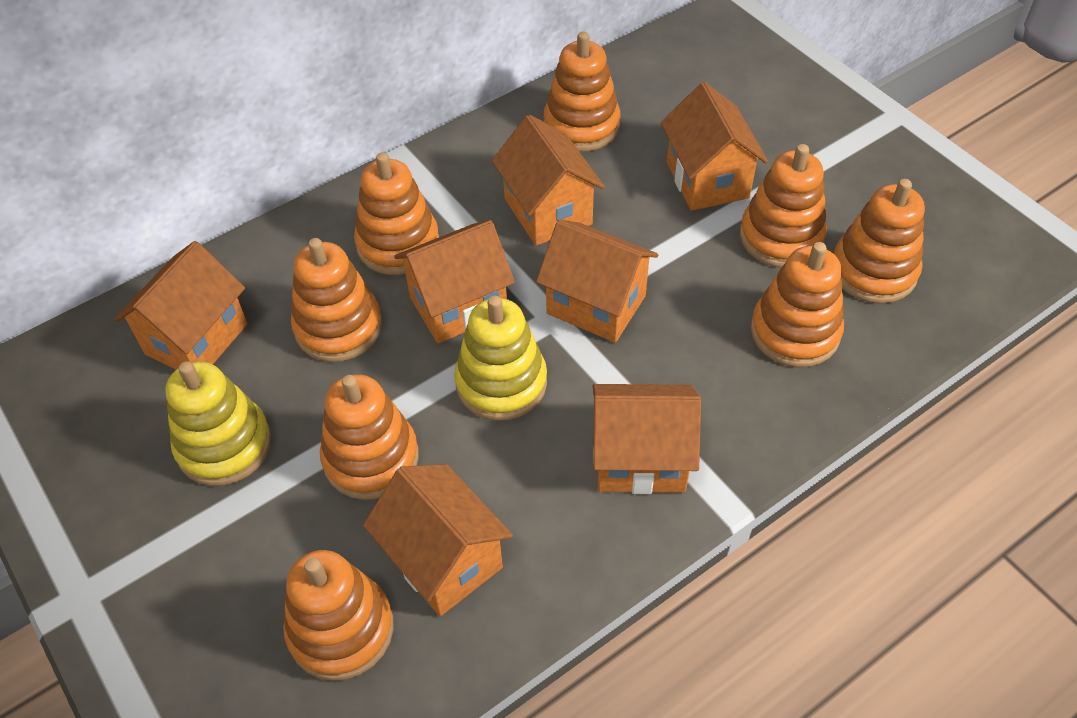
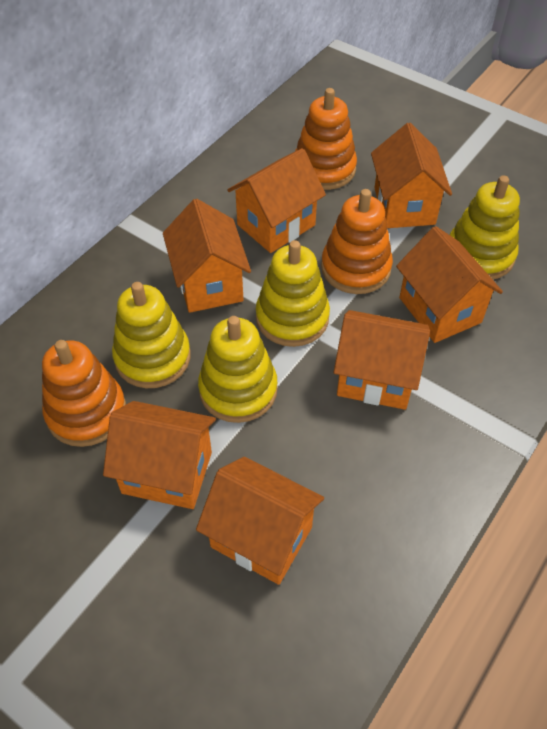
orange stacking toy: 8 -> 3
yellow stacking toy: 2 -> 4

